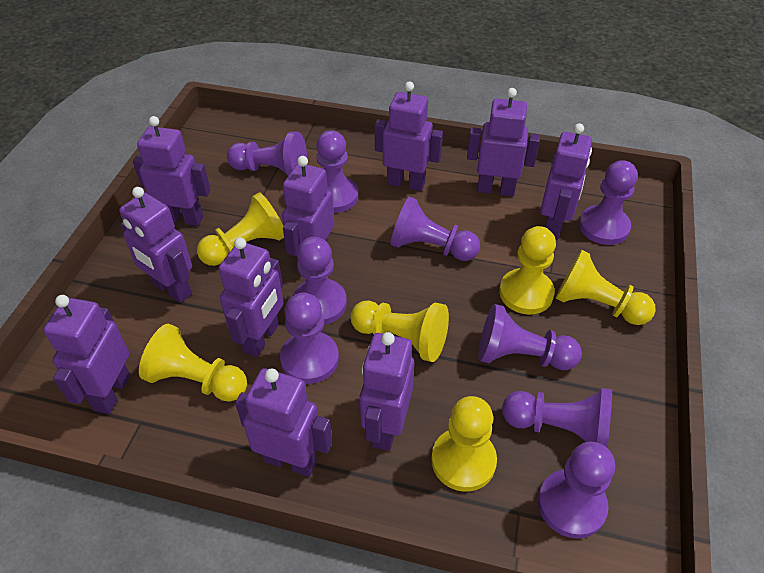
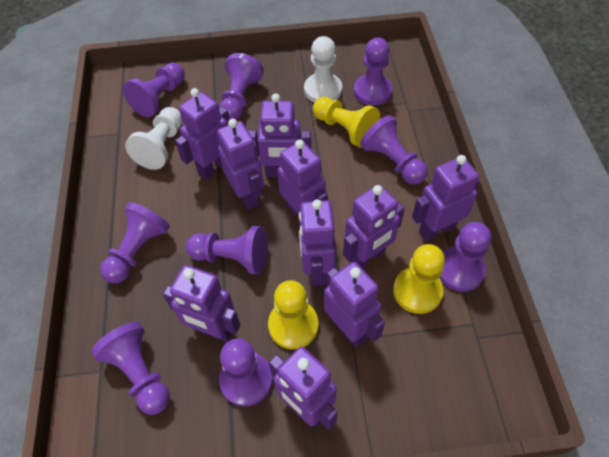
white pawn: 0 -> 2
yellow pawn: 6 -> 3

